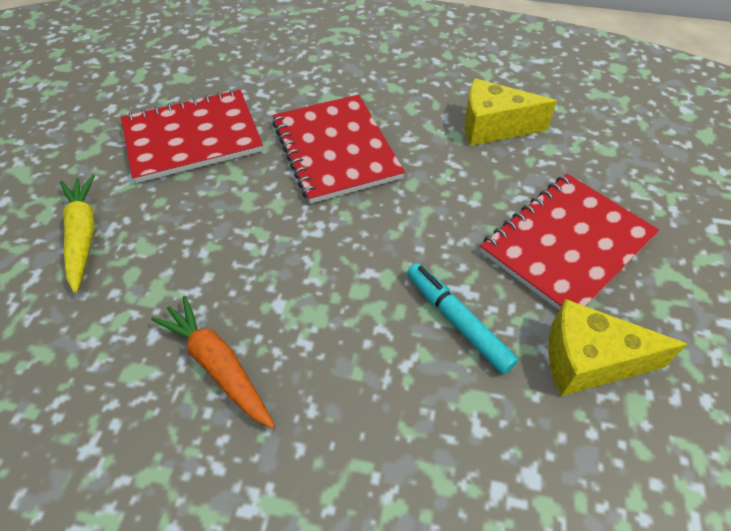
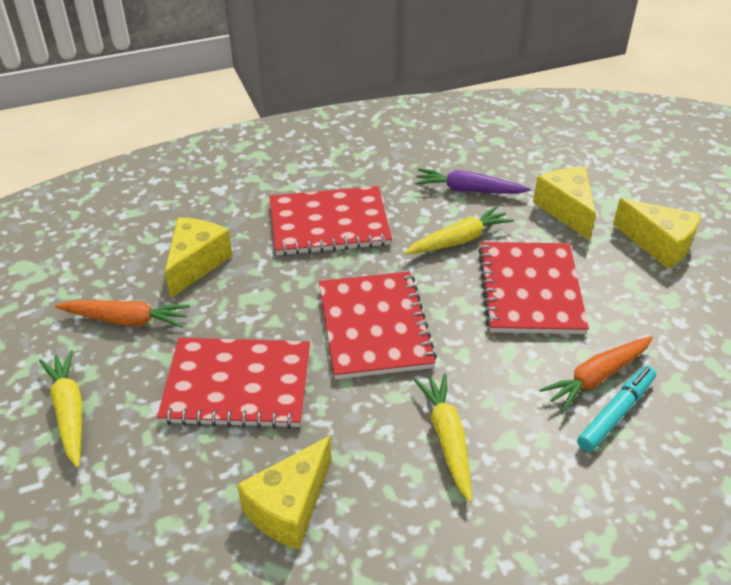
orange carrot: 1 -> 2
purple carrot: 0 -> 1
red notebook: 3 -> 4
yellow carrot: 1 -> 3
yellow cheese: 2 -> 4

